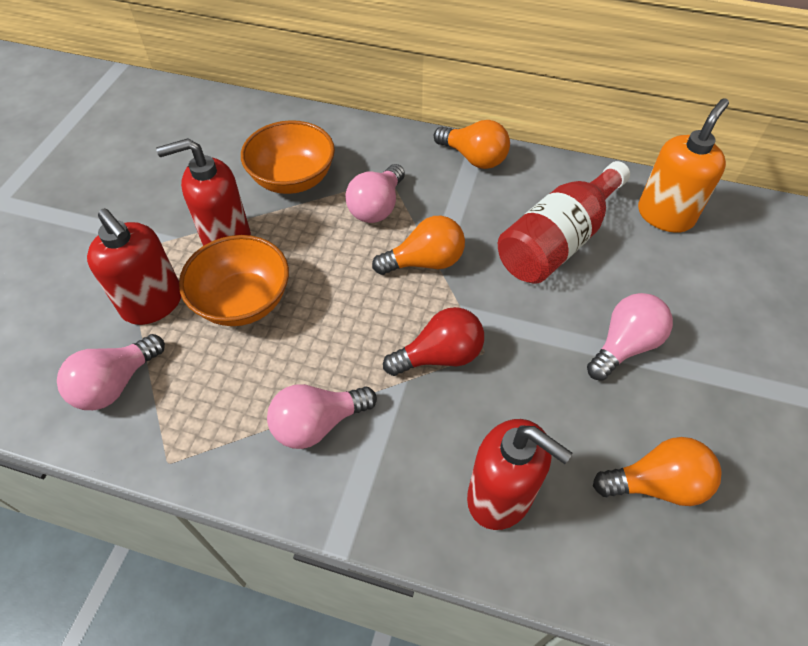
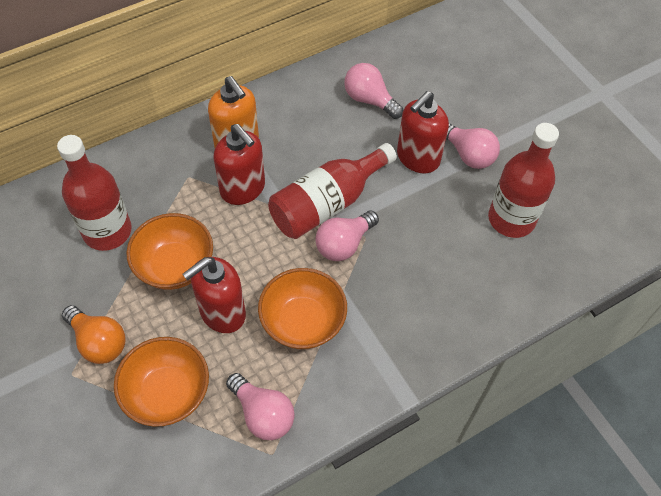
orange bowl: 2 -> 3
orange light bulb: 3 -> 1
red bottle: 1 -> 3
red light bulb: 1 -> 0

